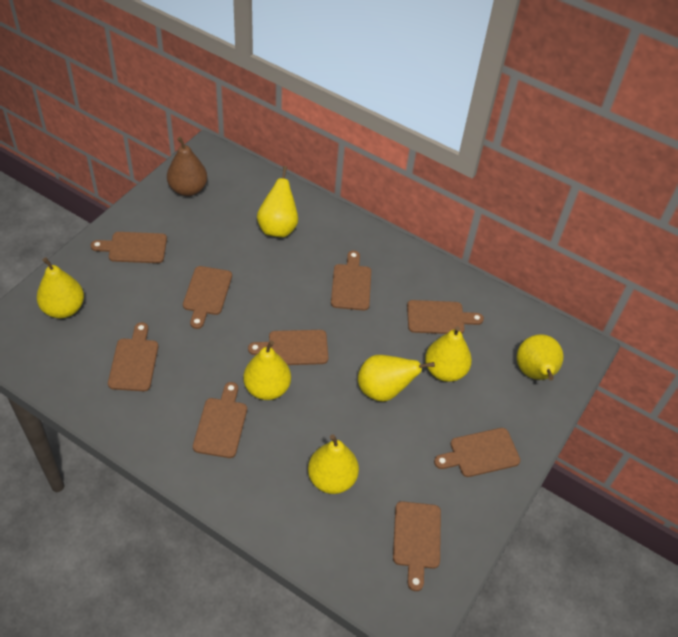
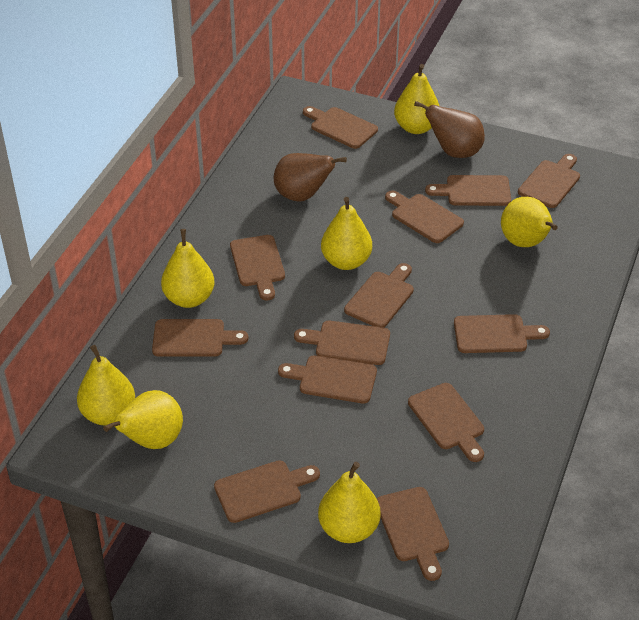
brown cutting board: 9 -> 13
brown pear: 1 -> 2

